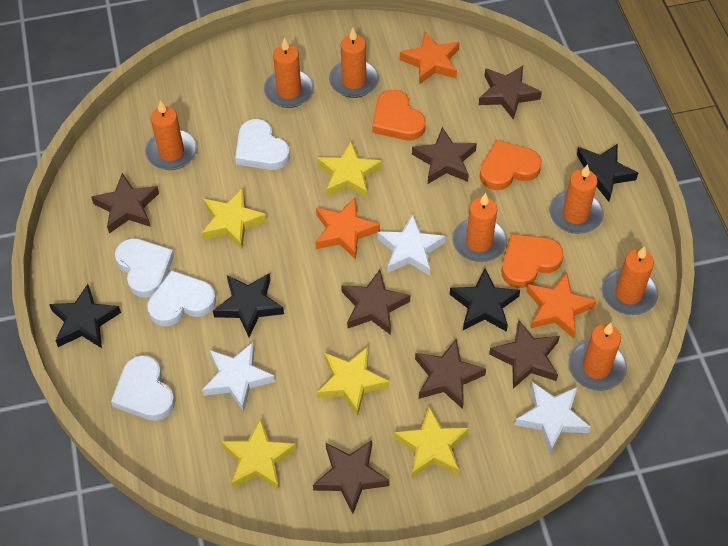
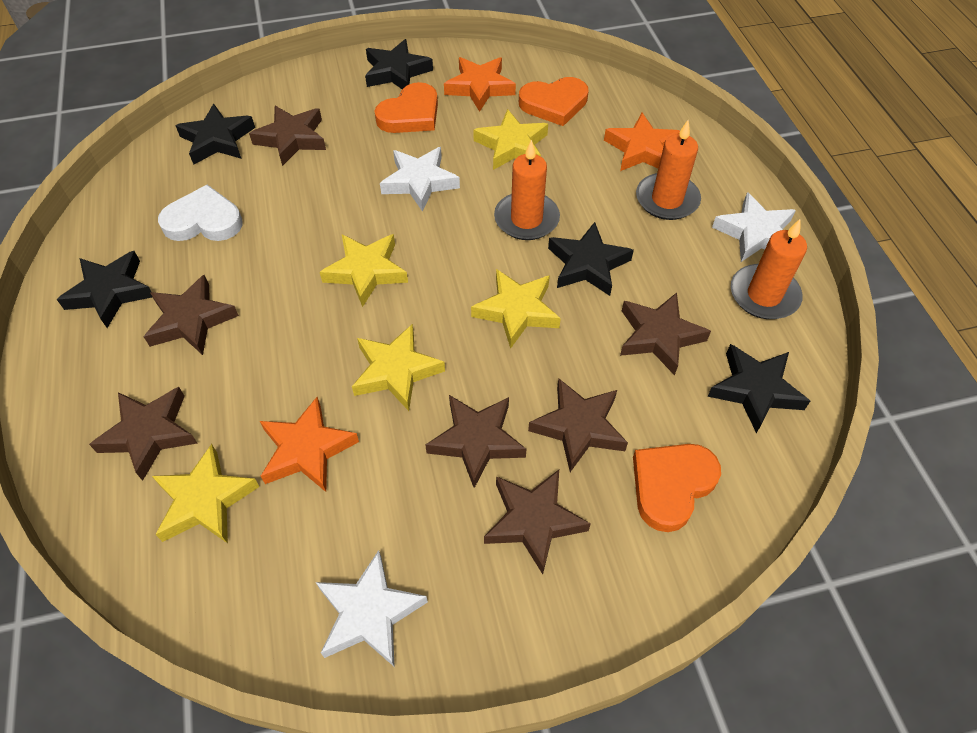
black star: 4 -> 5
orange candle: 7 -> 3
white heart: 4 -> 1

